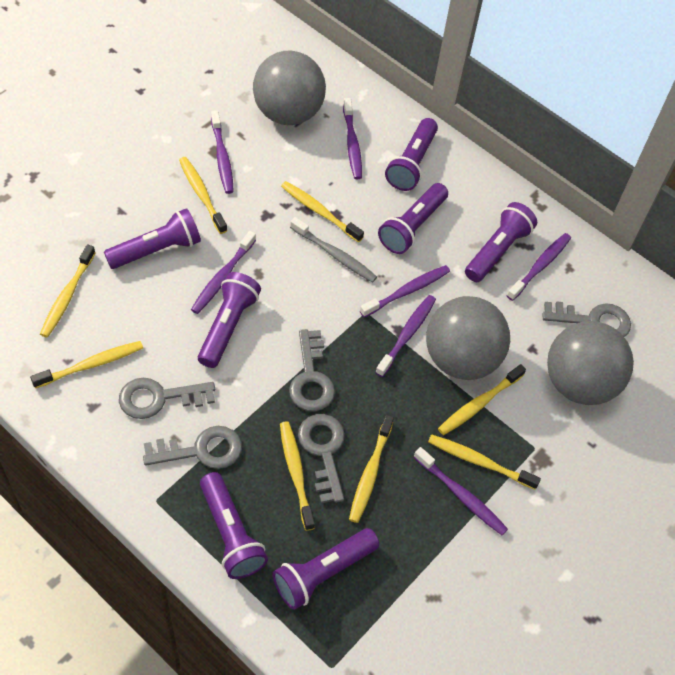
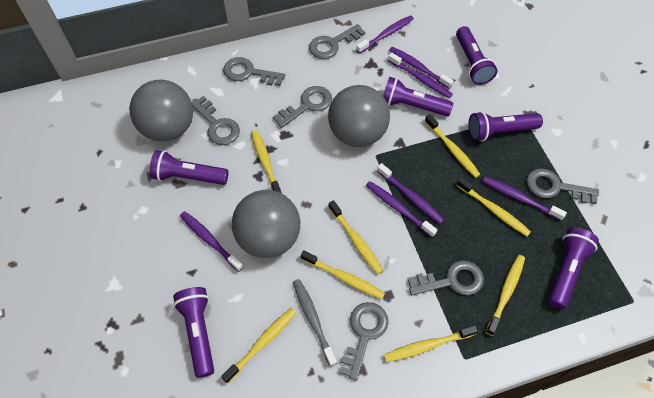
grey key: 5 -> 7
purple flashlight: 7 -> 6

